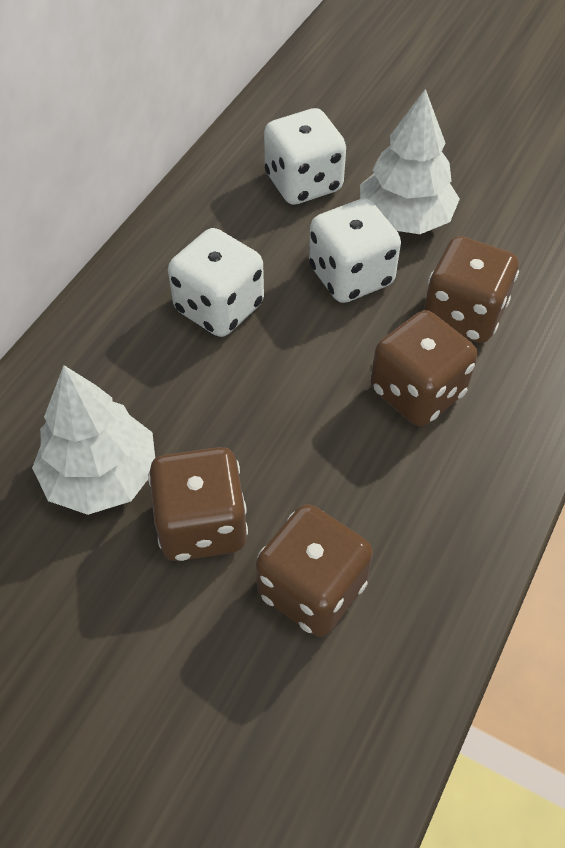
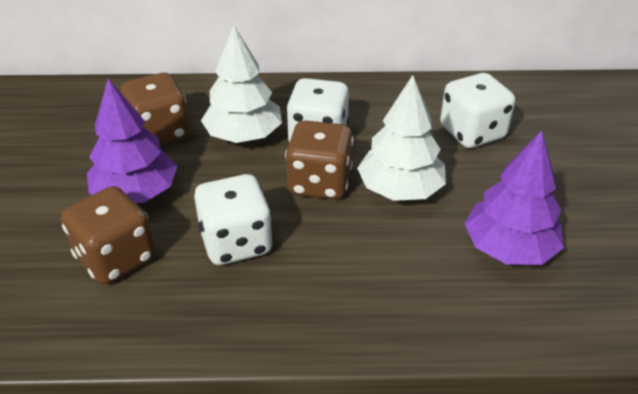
brown dice: 4 -> 3
purple tree: 0 -> 2

